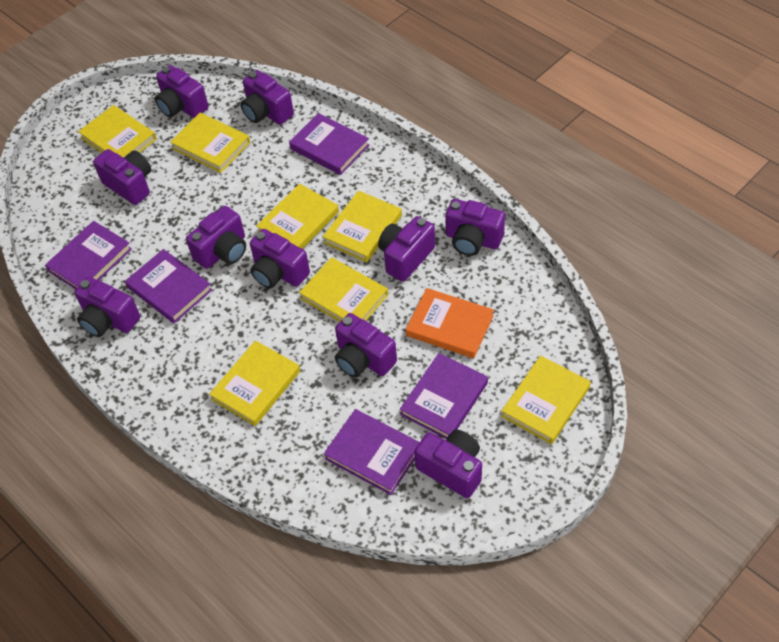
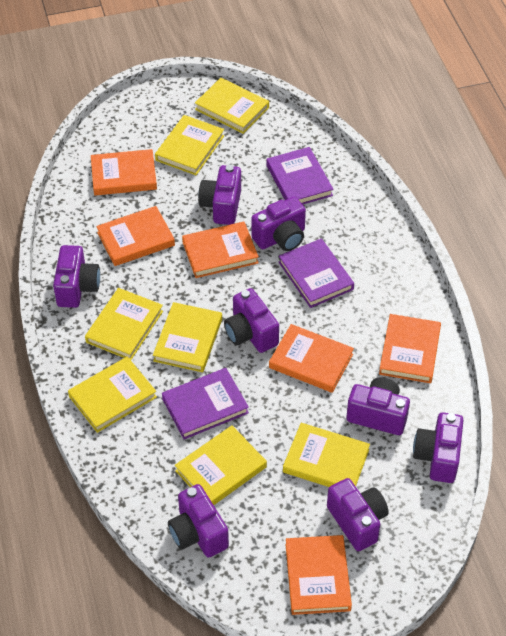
orange book: 1 -> 6
purple book: 5 -> 3
purple camera: 10 -> 8

